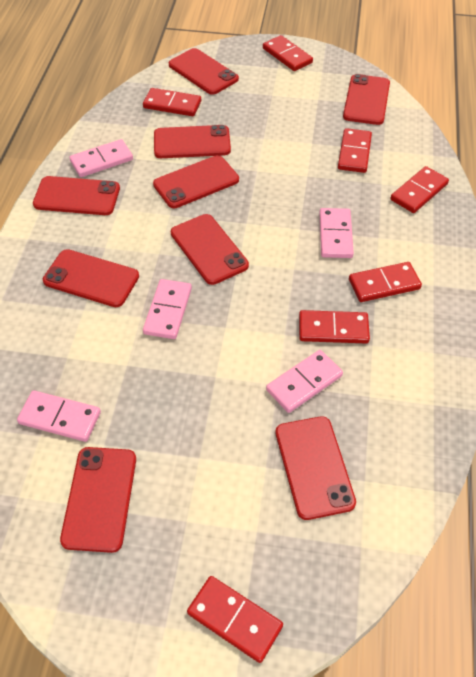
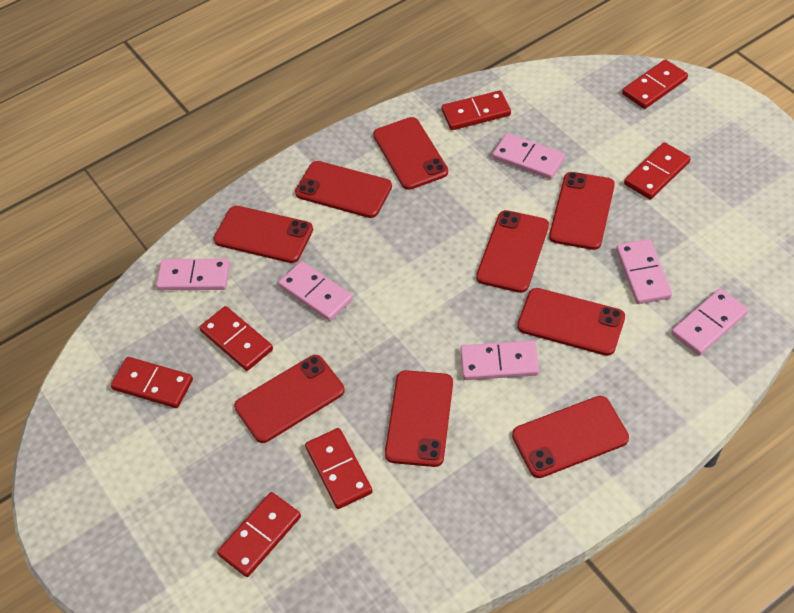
pink domino: 5 -> 6

